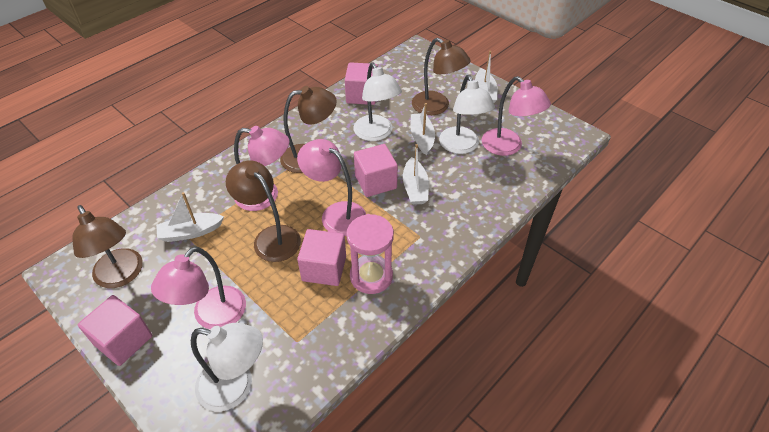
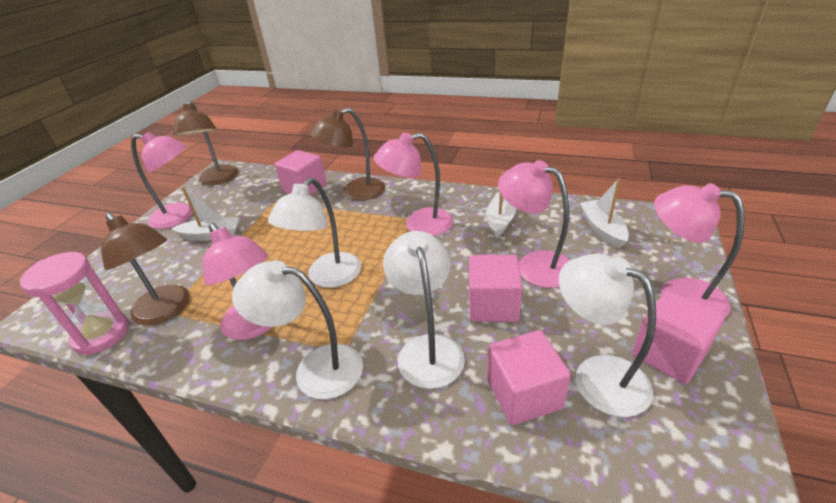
brown lamp: 4 -> 3
pink lamp: 4 -> 5
white boat: 4 -> 3
white lamp: 3 -> 4

